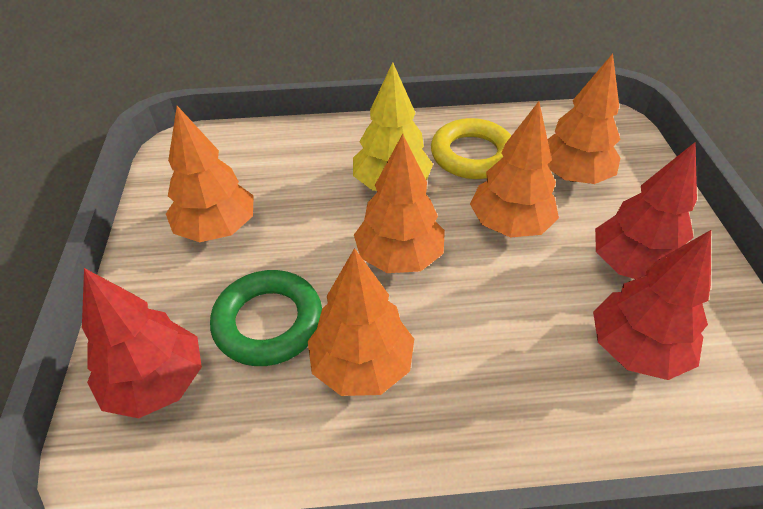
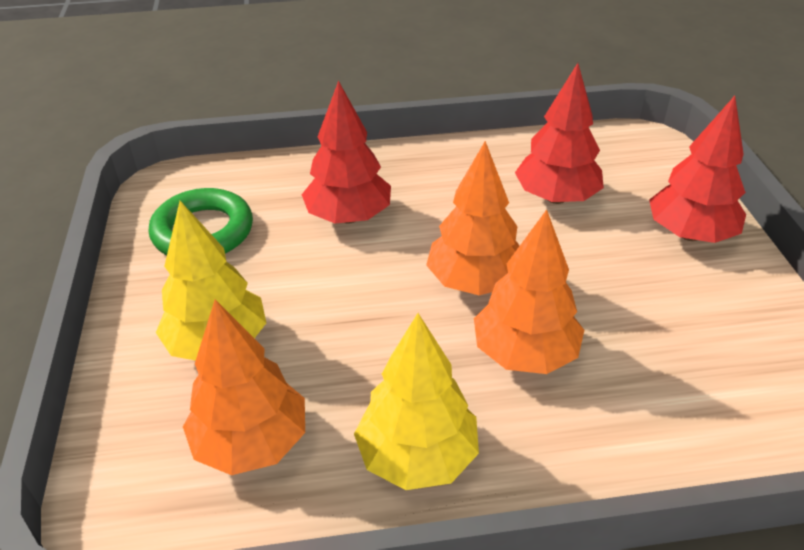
orange tree: 5 -> 3
yellow ring: 1 -> 0
yellow tree: 1 -> 2

